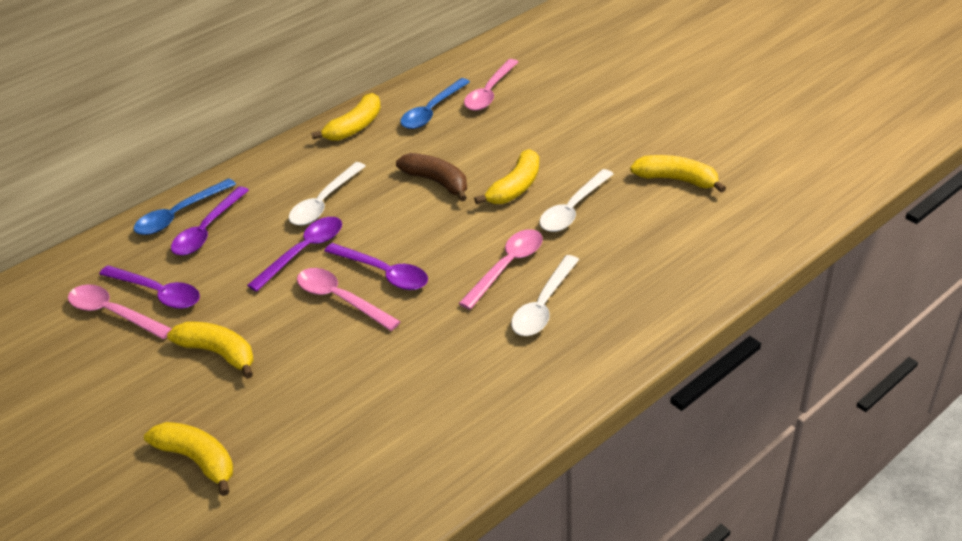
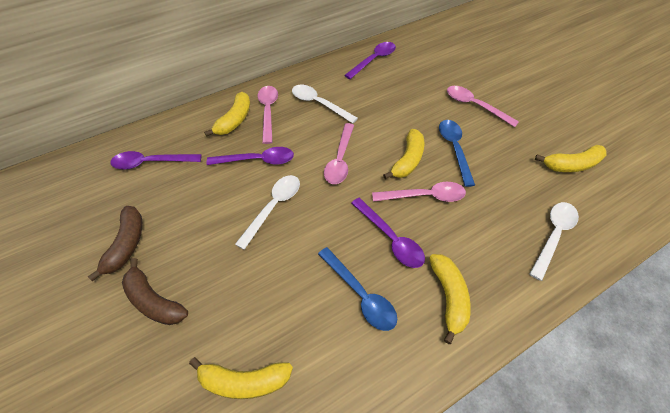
brown banana: 1 -> 2

